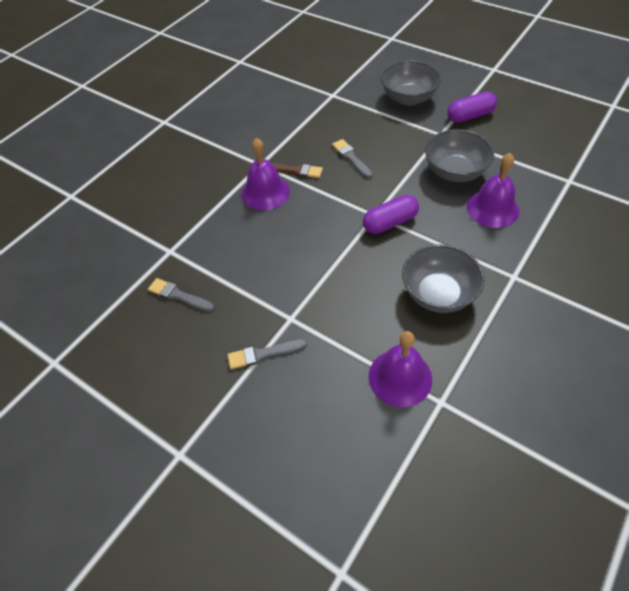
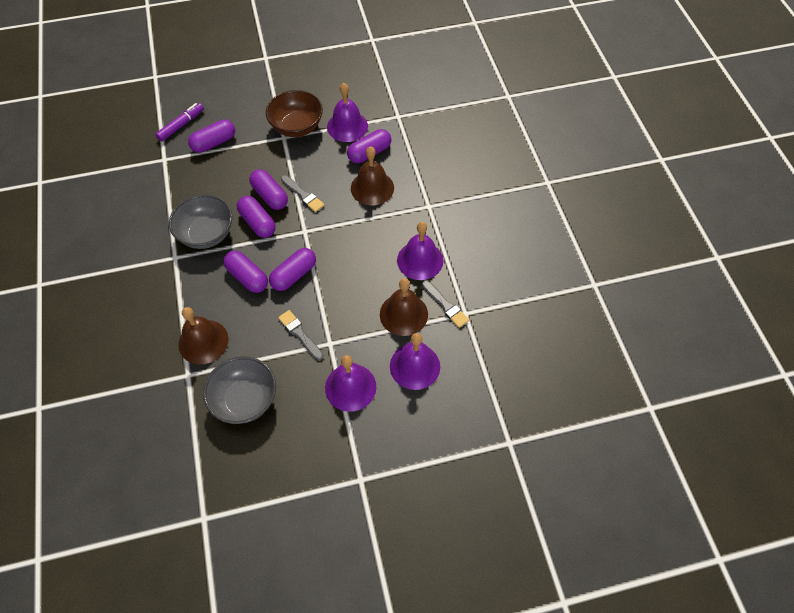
brown bell: 0 -> 3
brown bowl: 0 -> 1
brown brush: 1 -> 0
grey bowl: 3 -> 2
purple bell: 3 -> 4
purple capsule: 2 -> 6
purple marker: 0 -> 1

